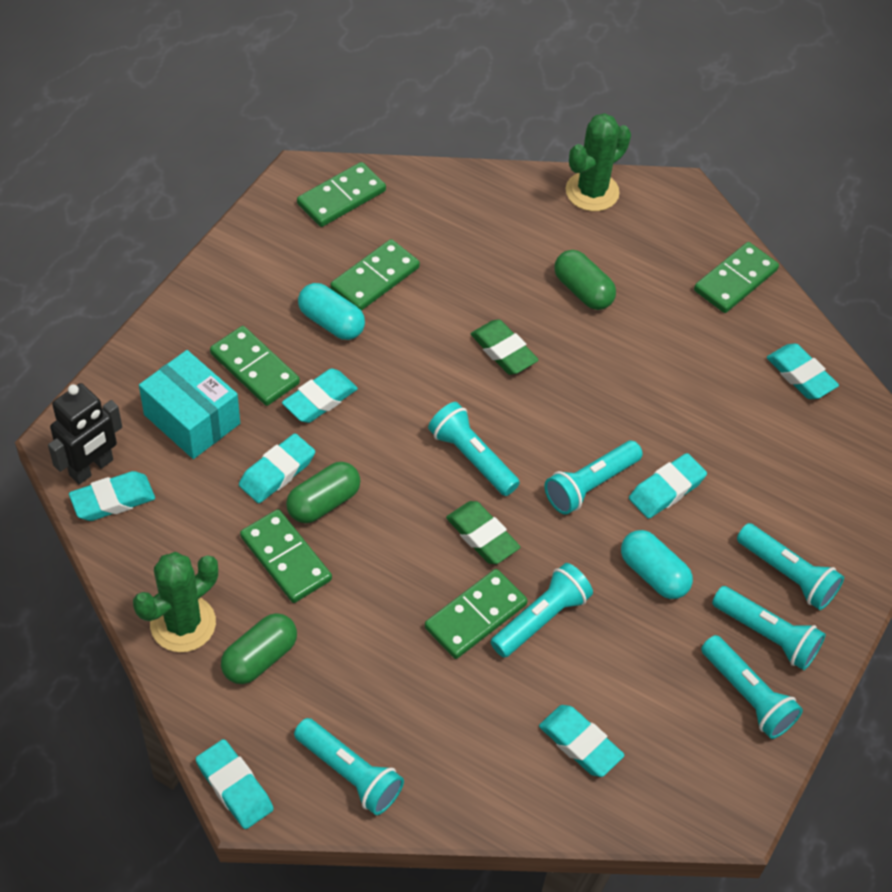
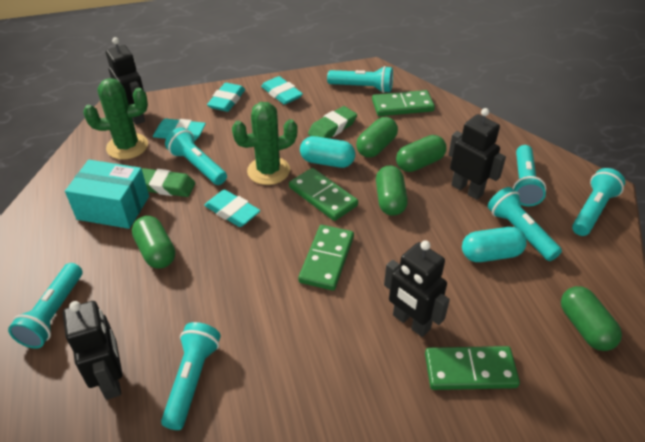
black robot: 1 -> 4
green capsule: 3 -> 5
green domino: 6 -> 4
turquoise eraser: 7 -> 4

